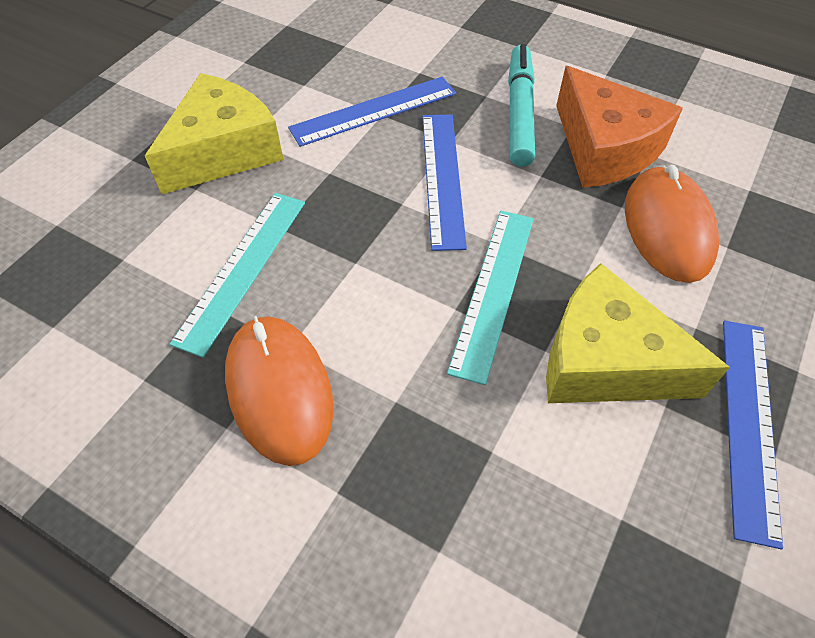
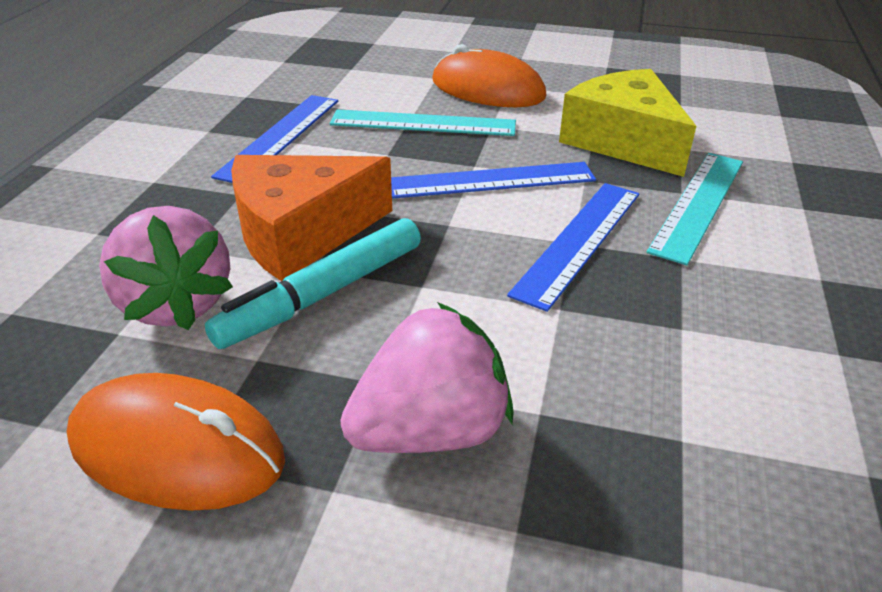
pink strawberry: 0 -> 2
yellow cheese: 2 -> 1

